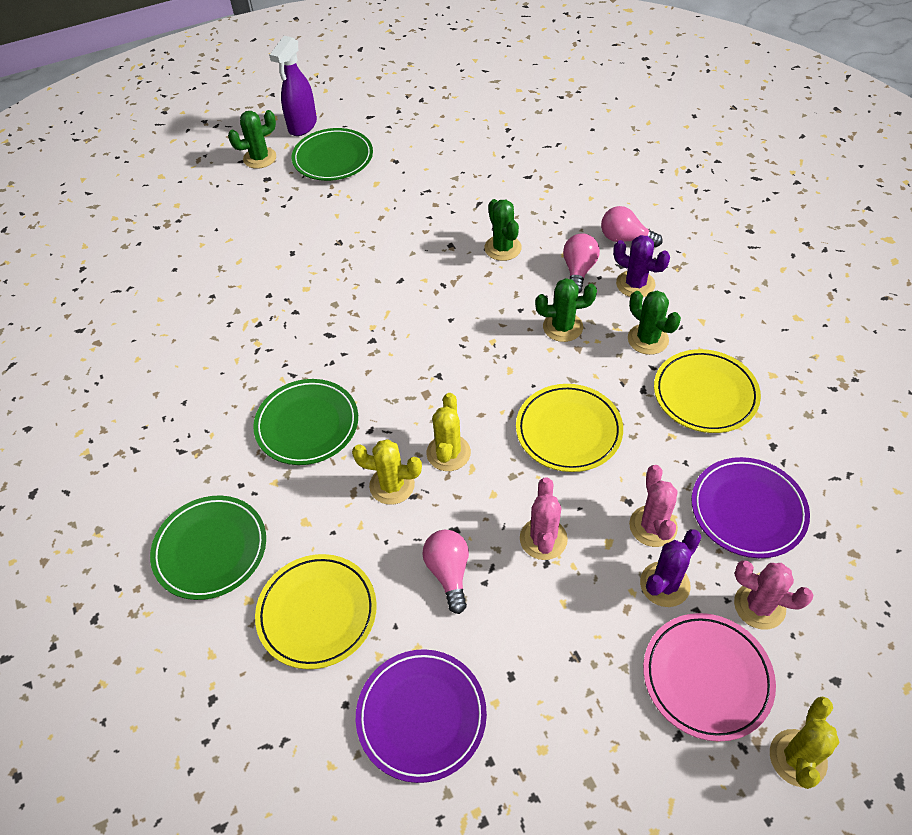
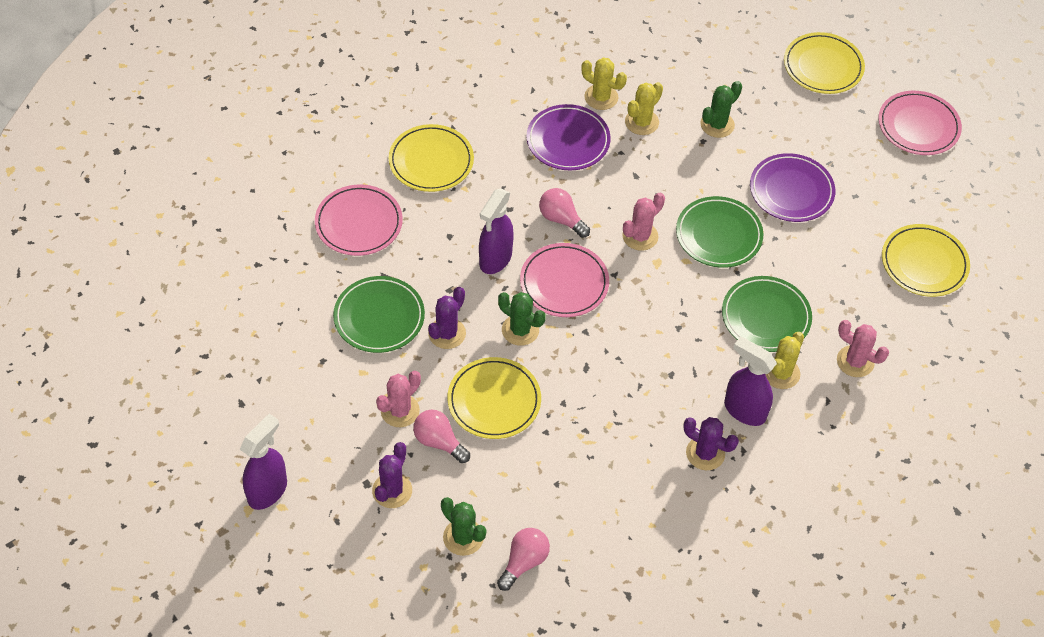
green cactus: 4 -> 3
pink plate: 1 -> 3
purple cactus: 2 -> 3
purple spray bottle: 1 -> 3
yellow plate: 3 -> 4

